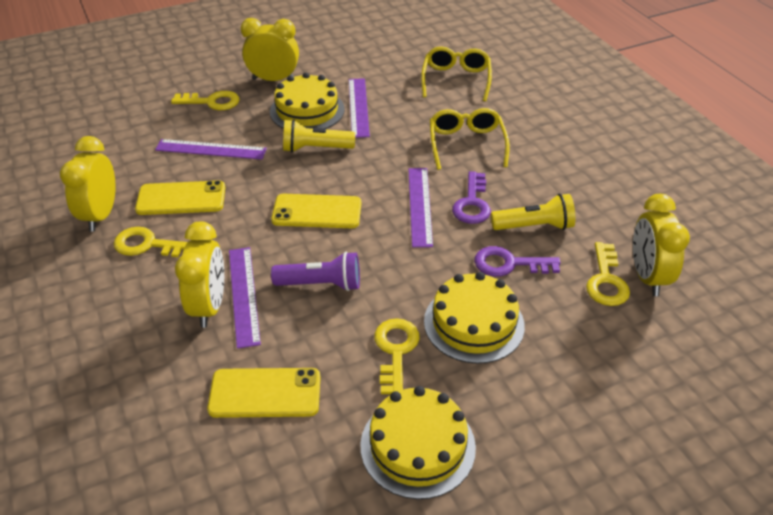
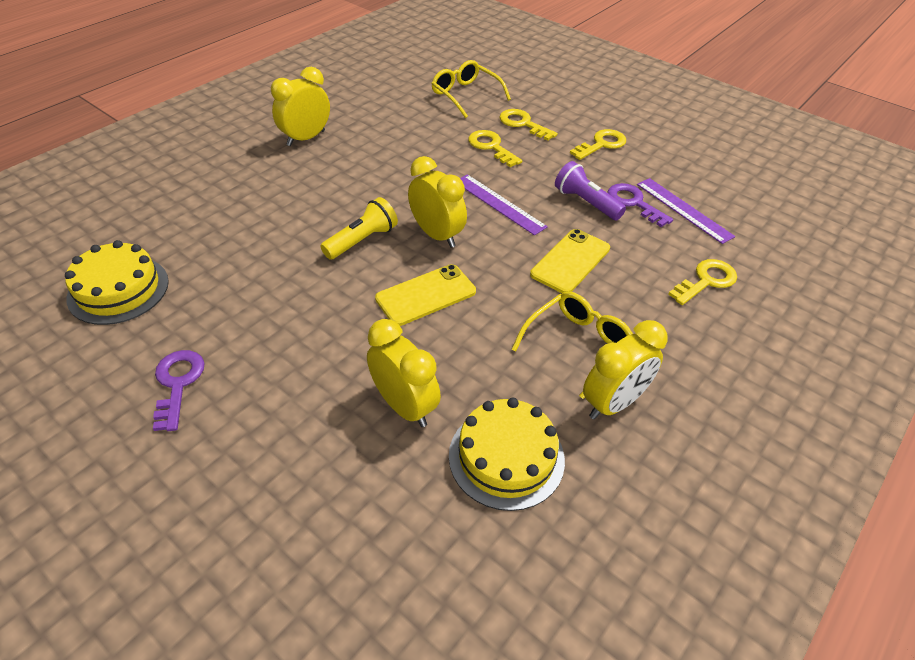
purple ruler: 4 -> 2
yellow cake: 3 -> 2
yellow flashlight: 2 -> 1
yellow phone: 3 -> 2

